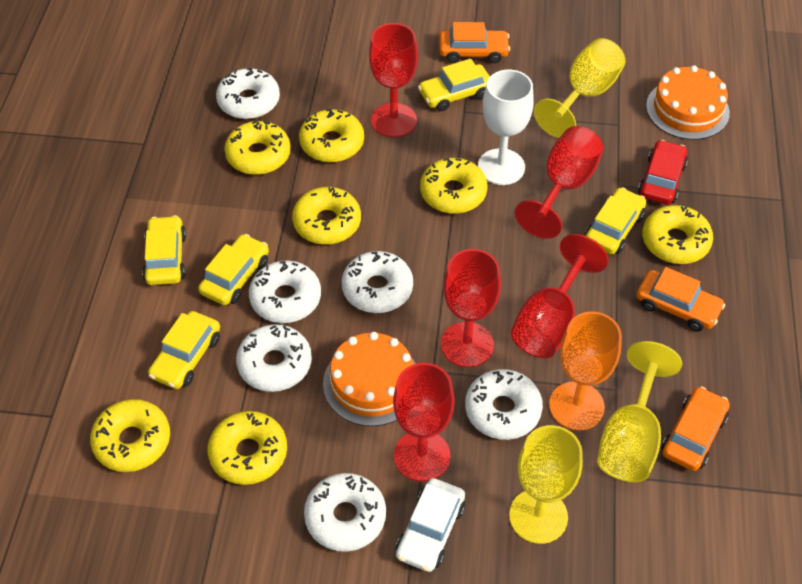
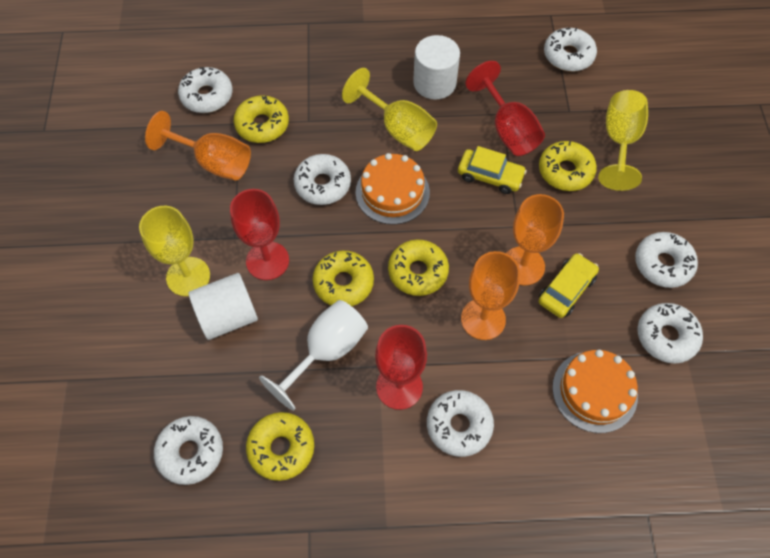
orange car: 3 -> 0
orange goblet: 1 -> 3
red car: 1 -> 0
red goblet: 5 -> 3
white car: 1 -> 0
white cylinder: 0 -> 2
white donut: 6 -> 7
yellow car: 5 -> 2
yellow donut: 7 -> 5

